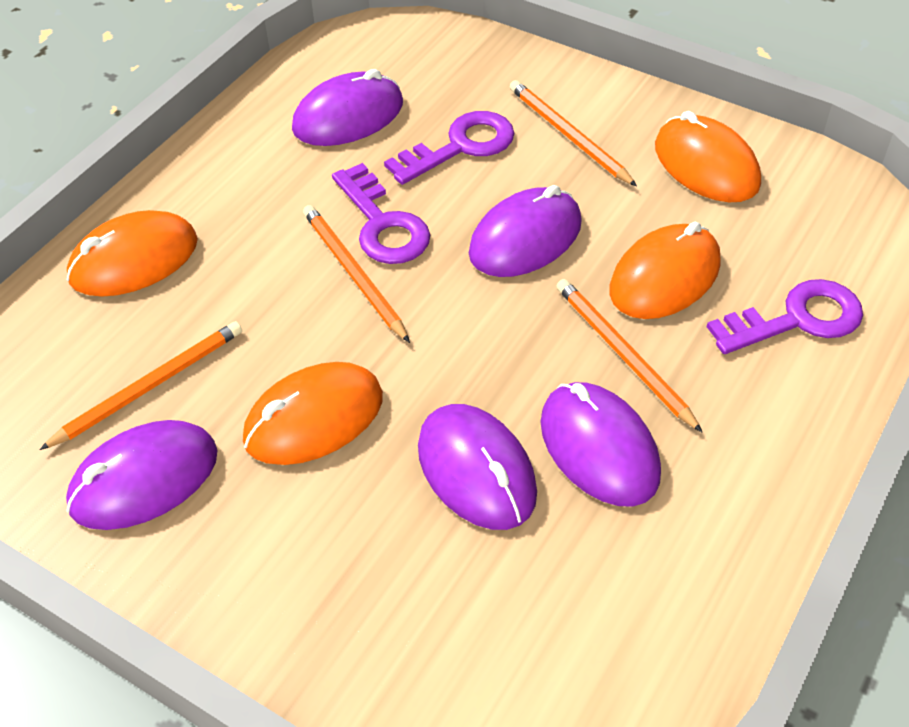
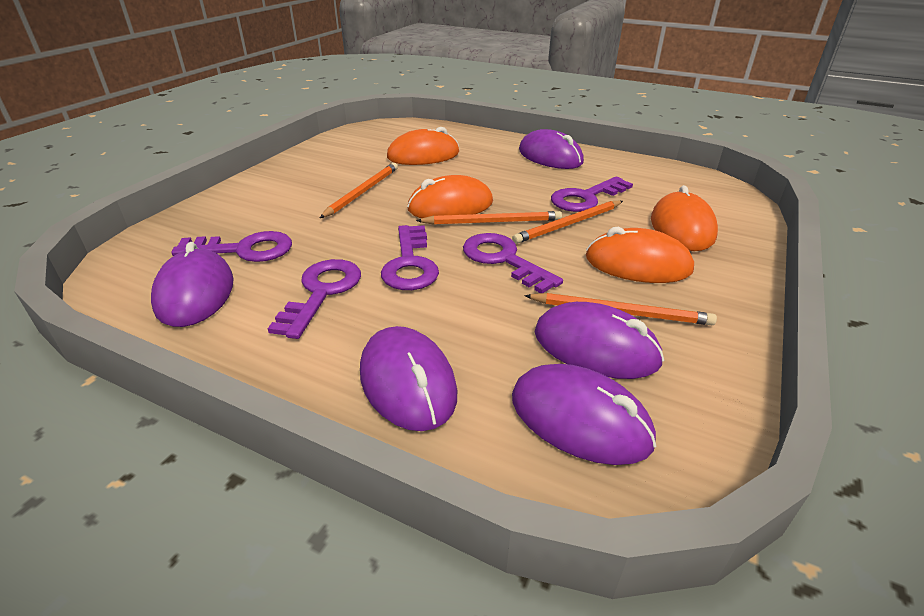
purple key: 3 -> 5

